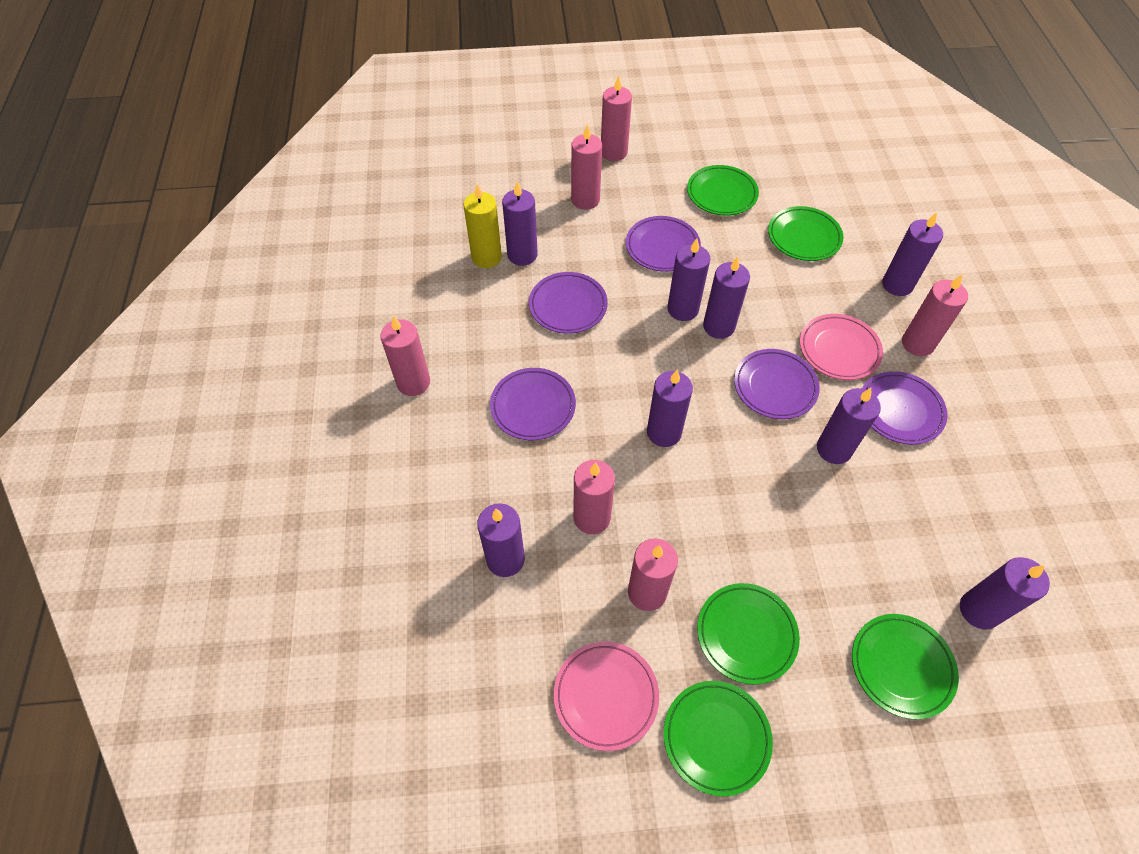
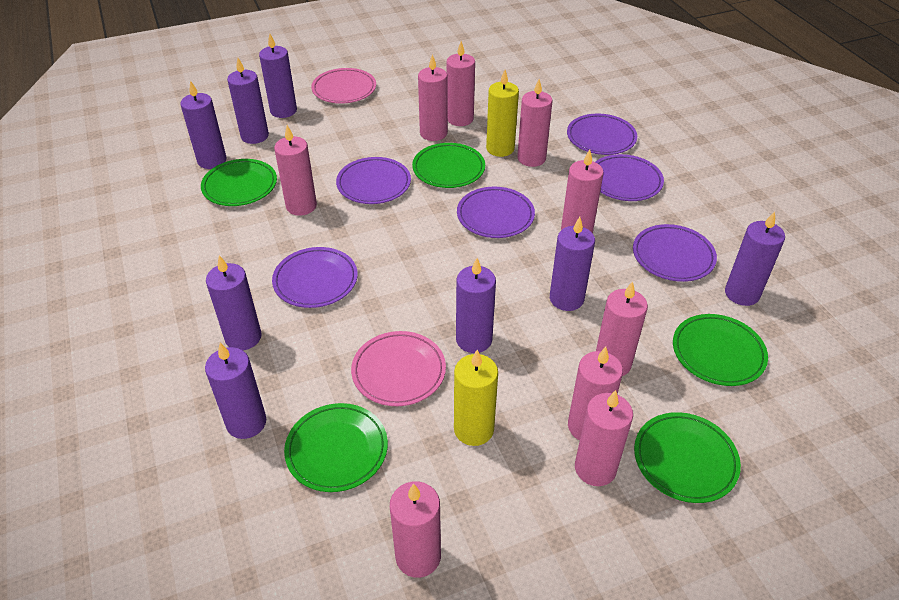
pink candle: 6 -> 9
purple plate: 5 -> 6
yellow candle: 1 -> 2

